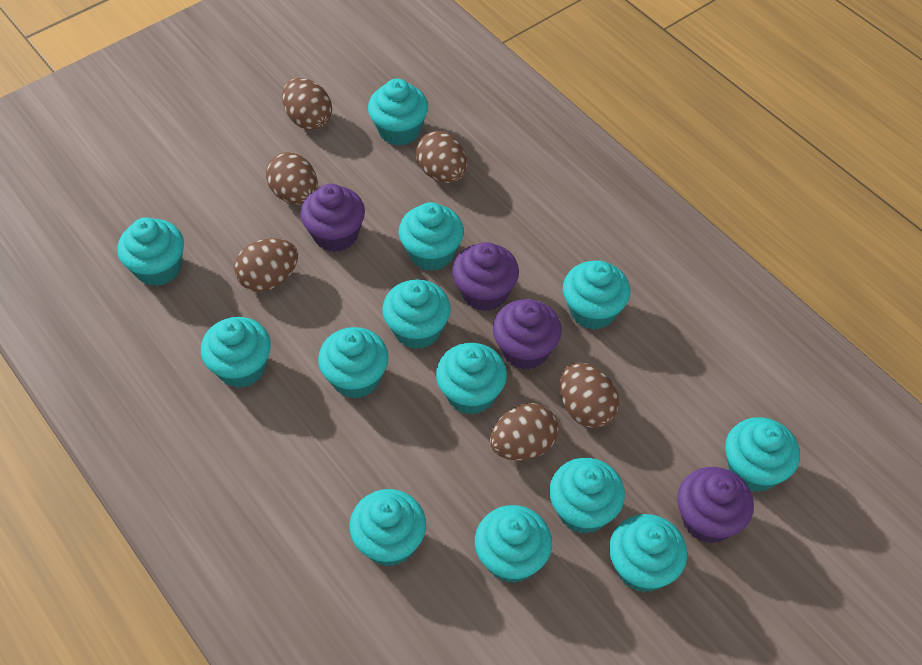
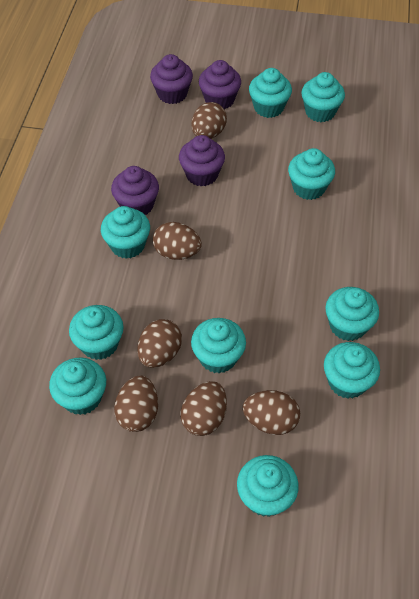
turquoise cupcake: 13 -> 10

